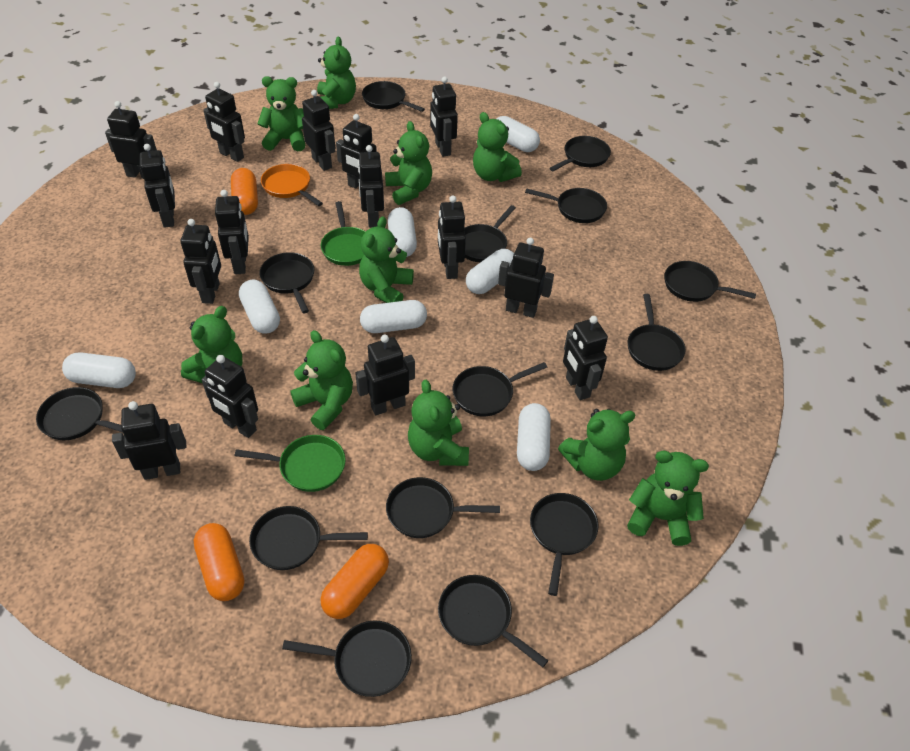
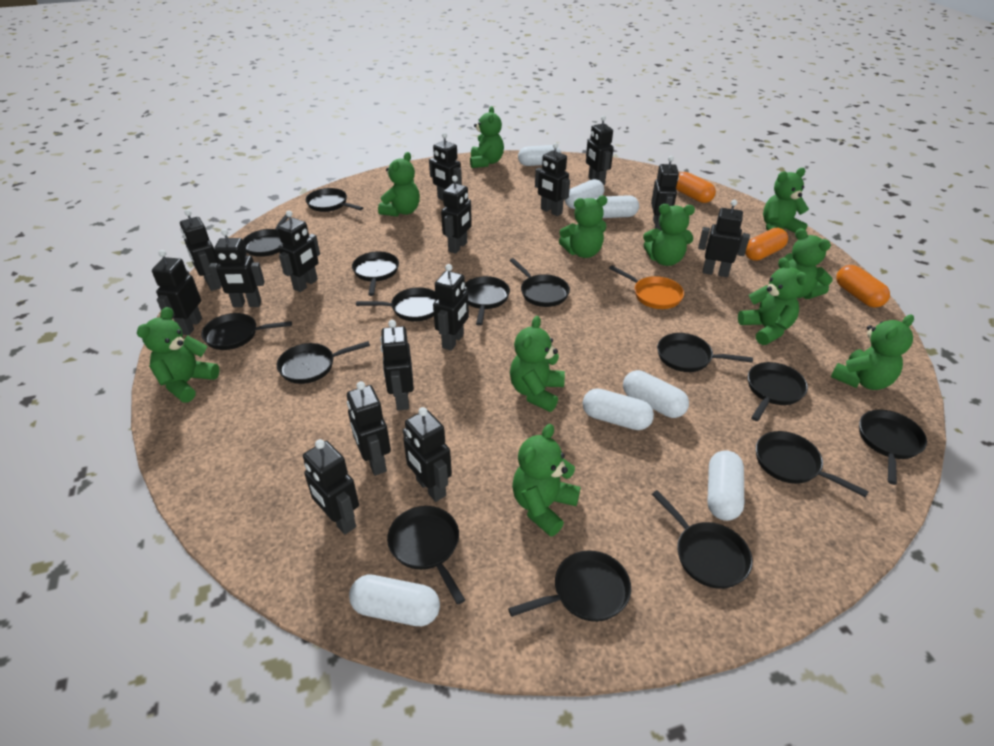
black pan: 14 -> 15
green pan: 2 -> 0
green teddy bear: 10 -> 11

